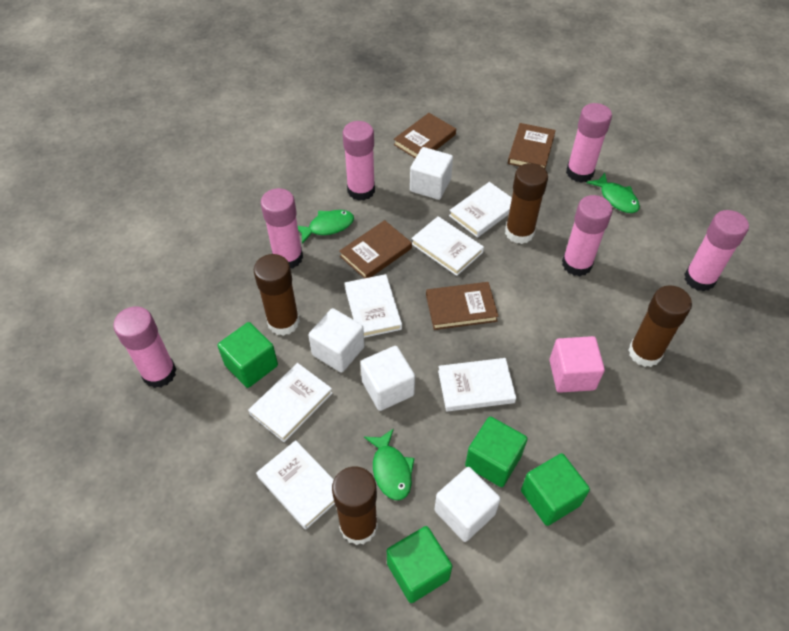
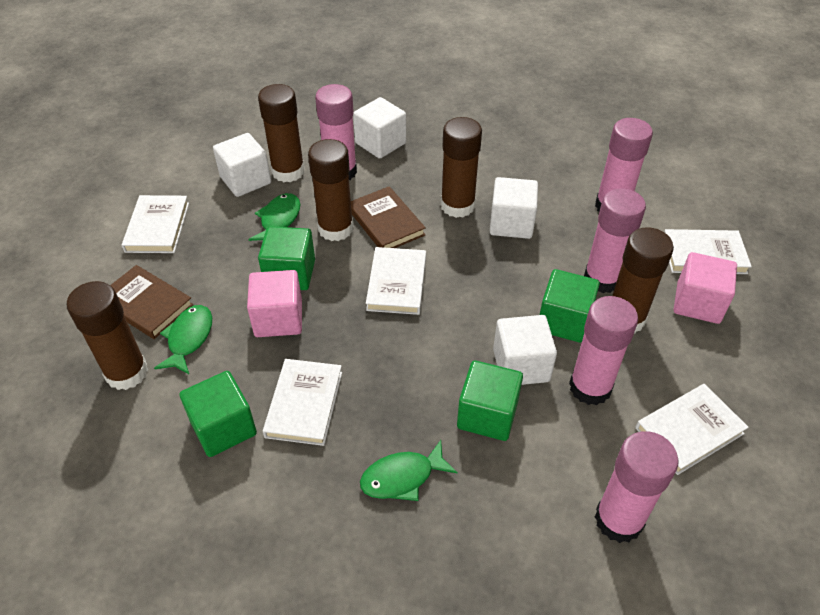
brown book: 4 -> 2
brown glue stick: 4 -> 5
pink cube: 1 -> 2
pink glue stick: 6 -> 5
white book: 6 -> 5

